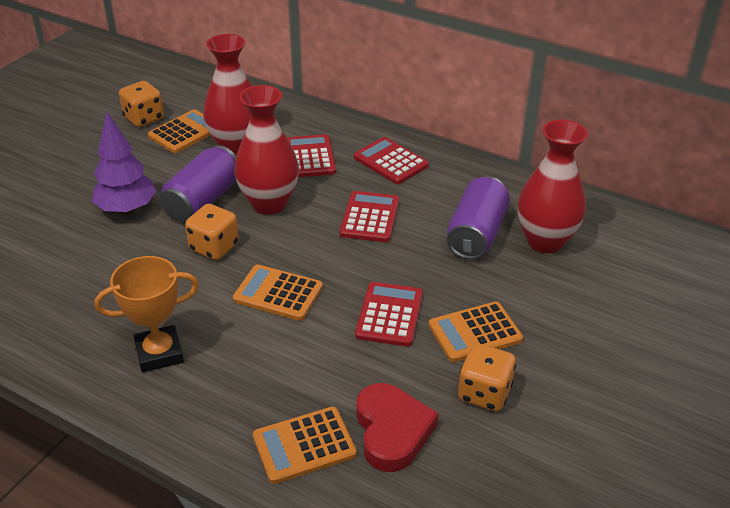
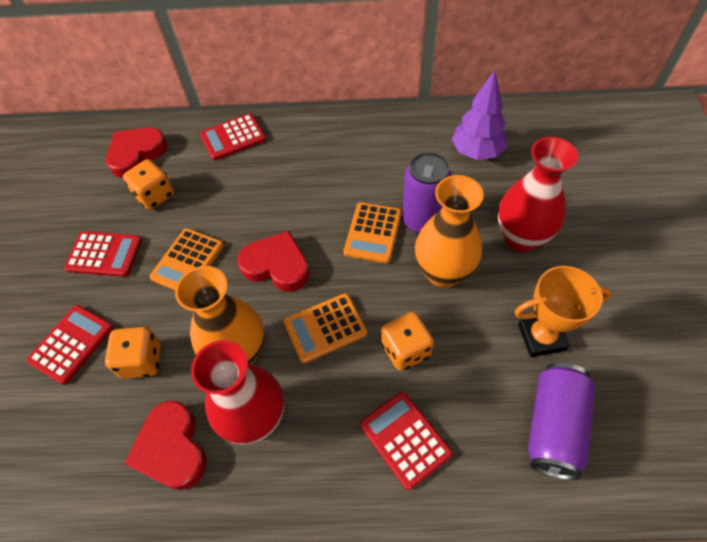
orange calculator: 4 -> 3
orange vase: 0 -> 2
red heart: 1 -> 3
red vase: 3 -> 2

